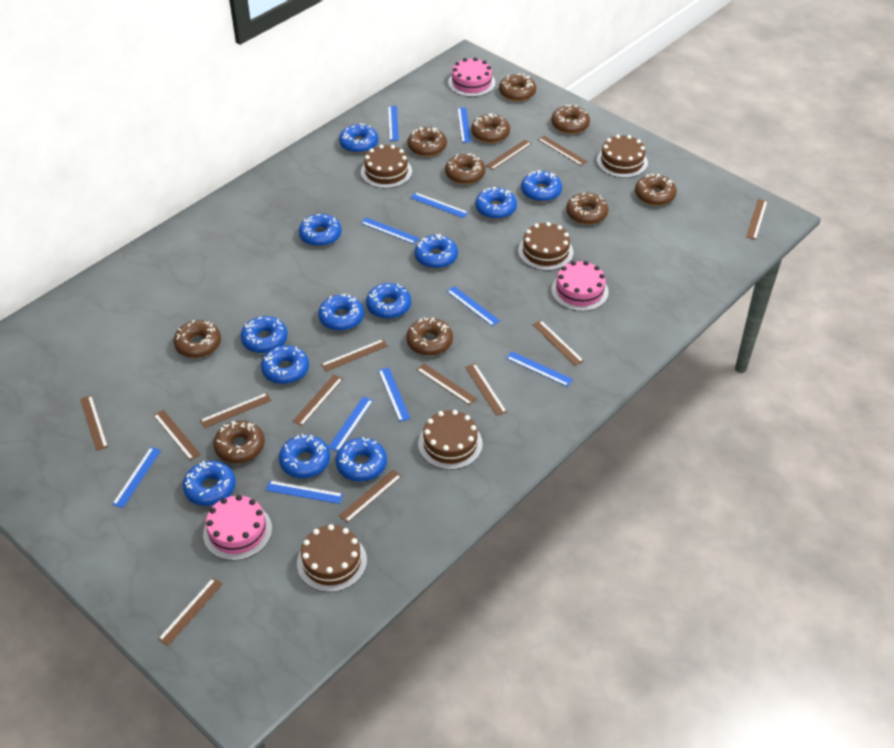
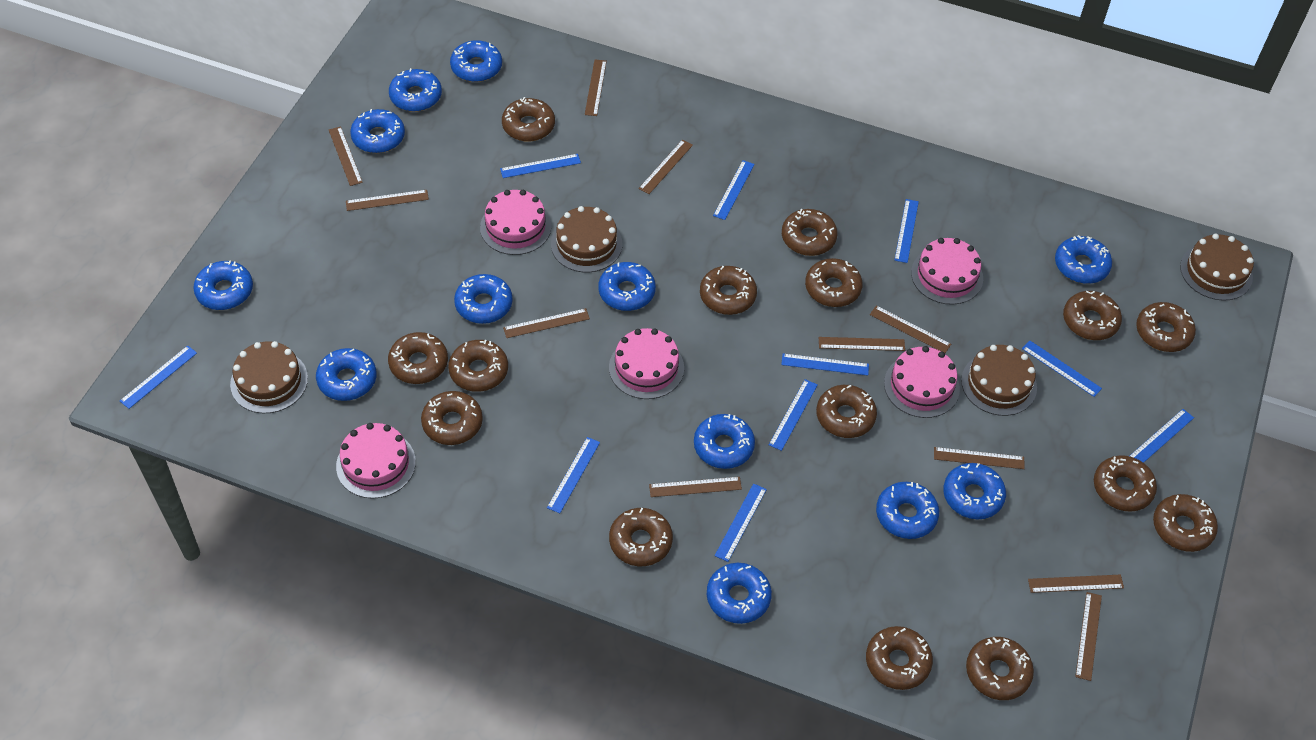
brown cake: 5 -> 4
brown donut: 10 -> 15
brown ruler: 13 -> 11
pink cake: 3 -> 5

